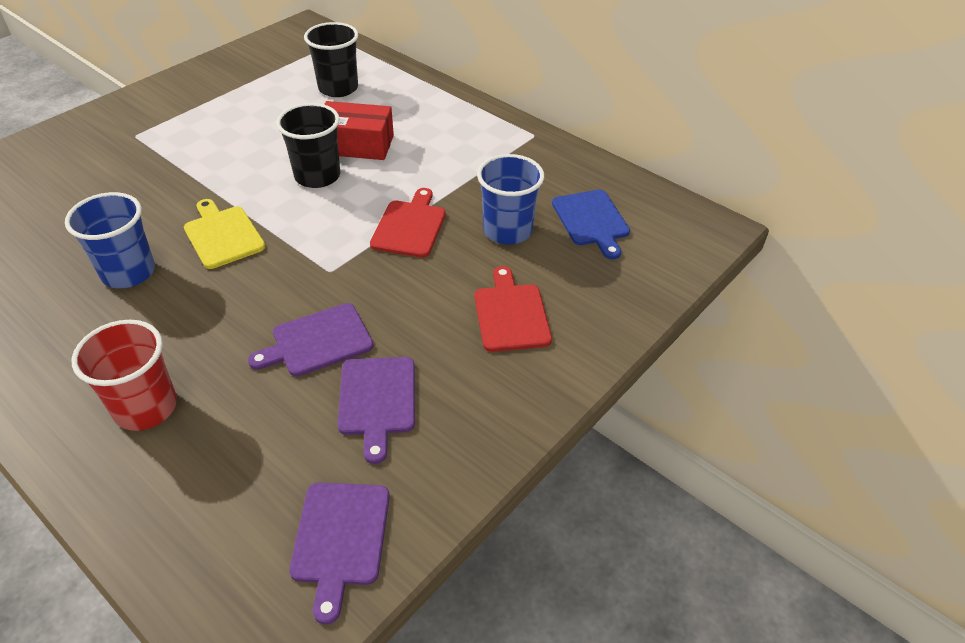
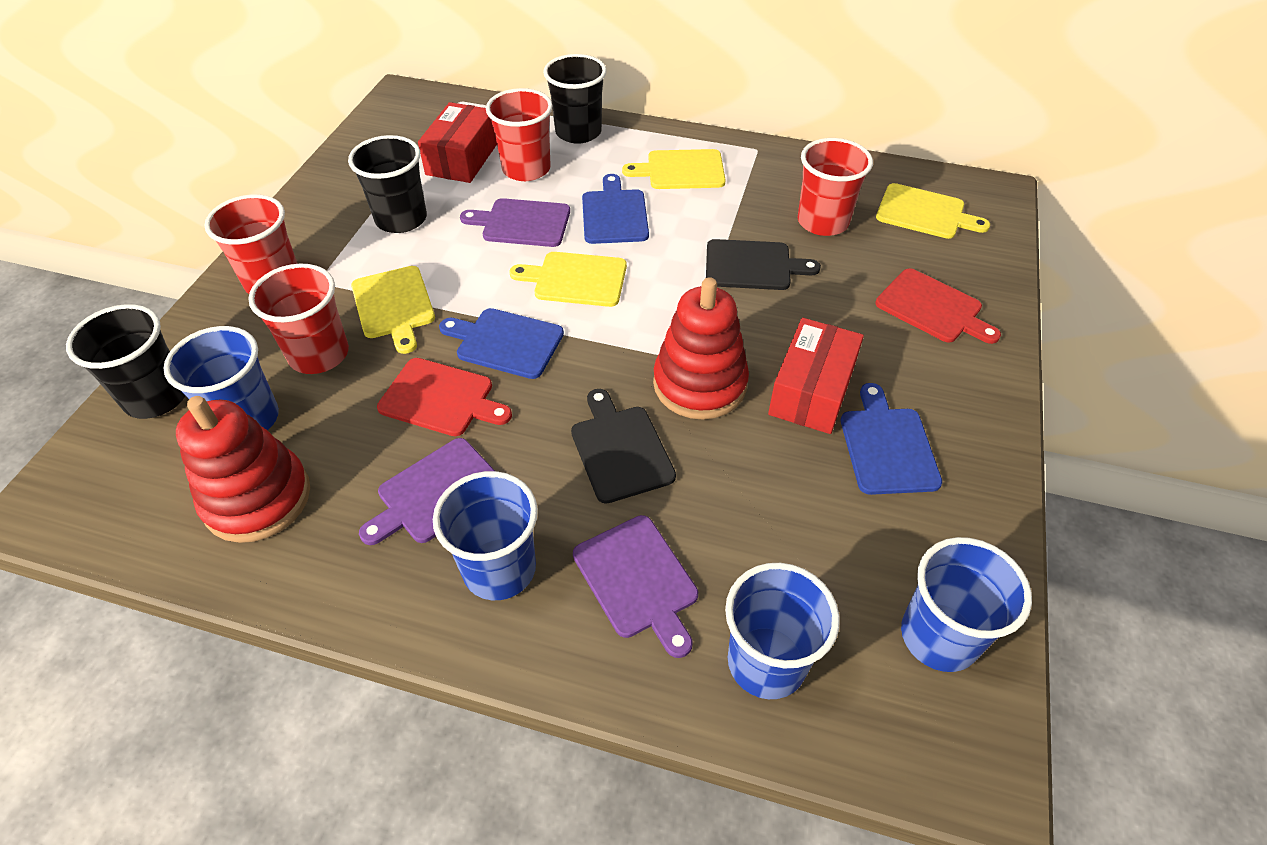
black cup: 2 -> 3
black cutting board: 0 -> 2
blue cup: 2 -> 4
blue cutting board: 1 -> 3
red box: 1 -> 2
red cup: 1 -> 4
red stacking toy: 0 -> 2
yellow cutting board: 1 -> 4

